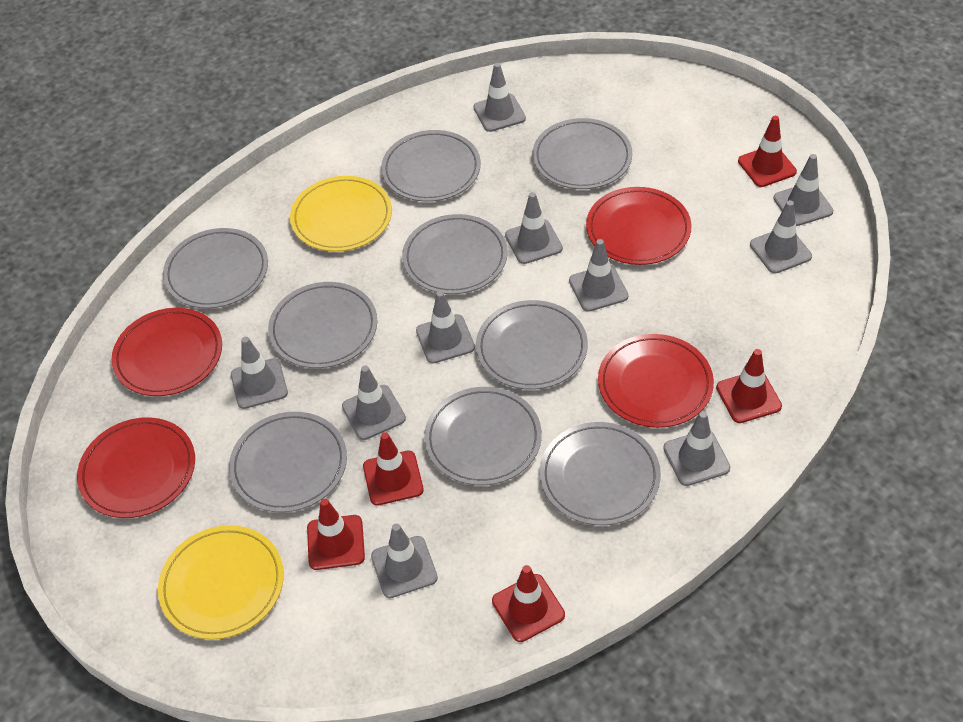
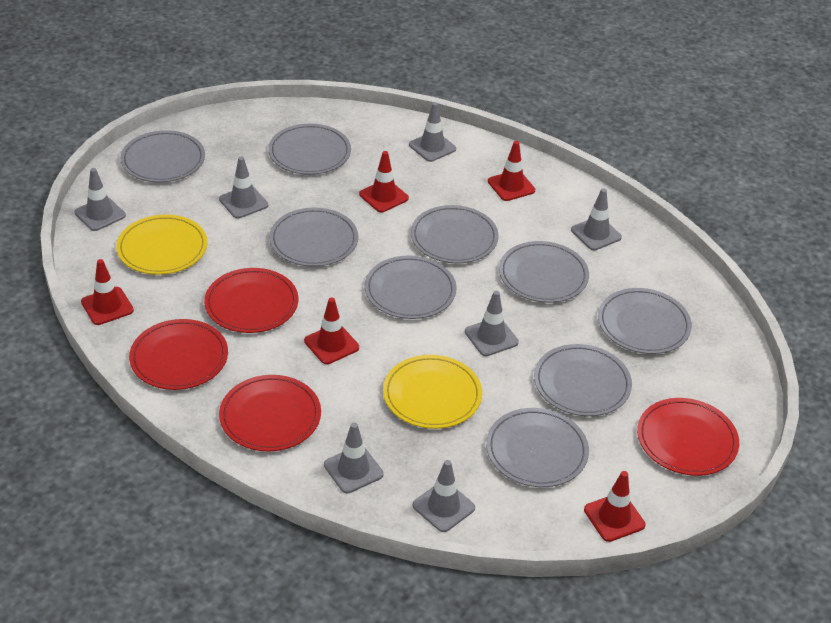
grey traffic cone: 10 -> 7

